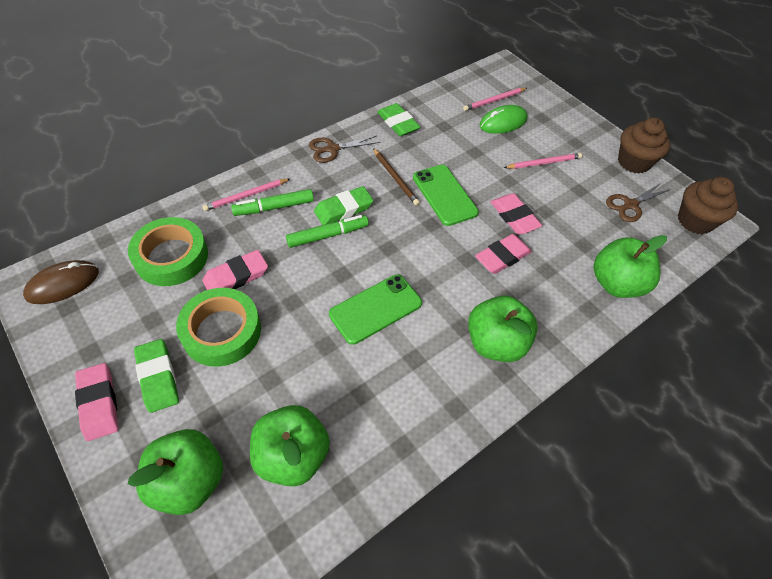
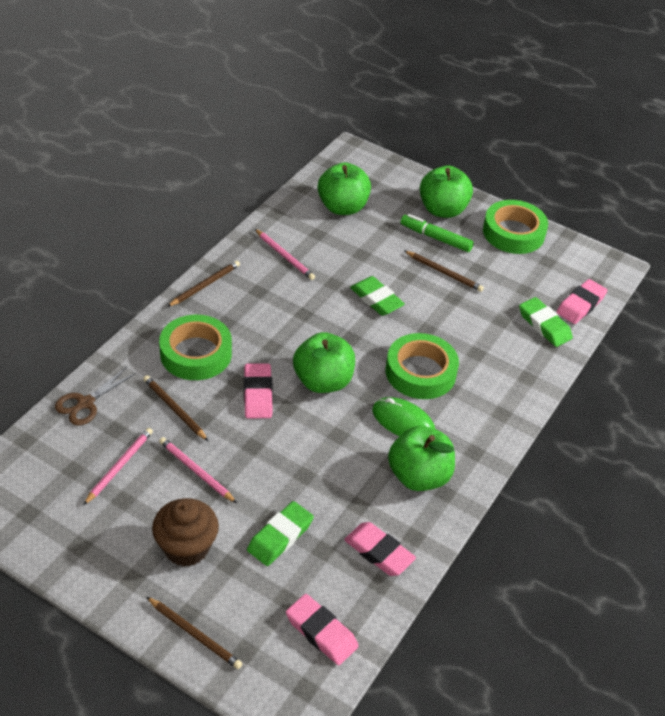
brown cupcake: 2 -> 1
brown mouse: 1 -> 0
brown pencil: 1 -> 4
brown scissors: 2 -> 1
green marker: 2 -> 1
green phone: 2 -> 0
green tape: 2 -> 3

